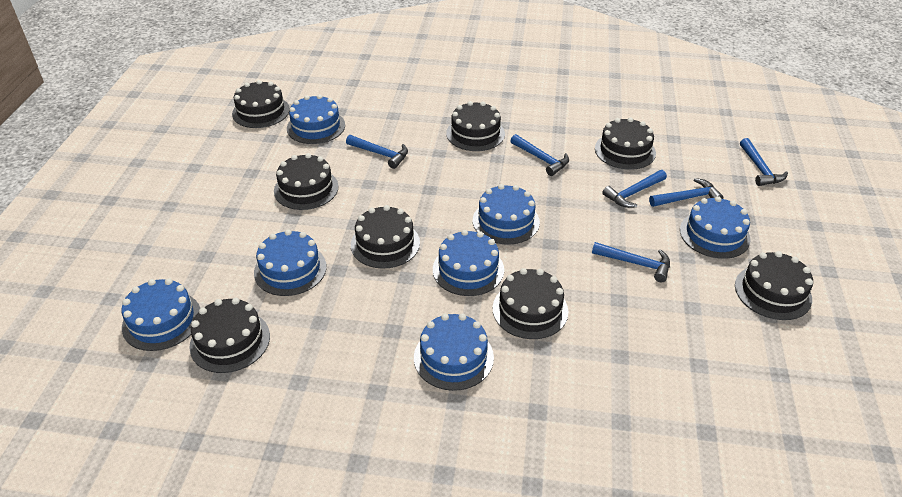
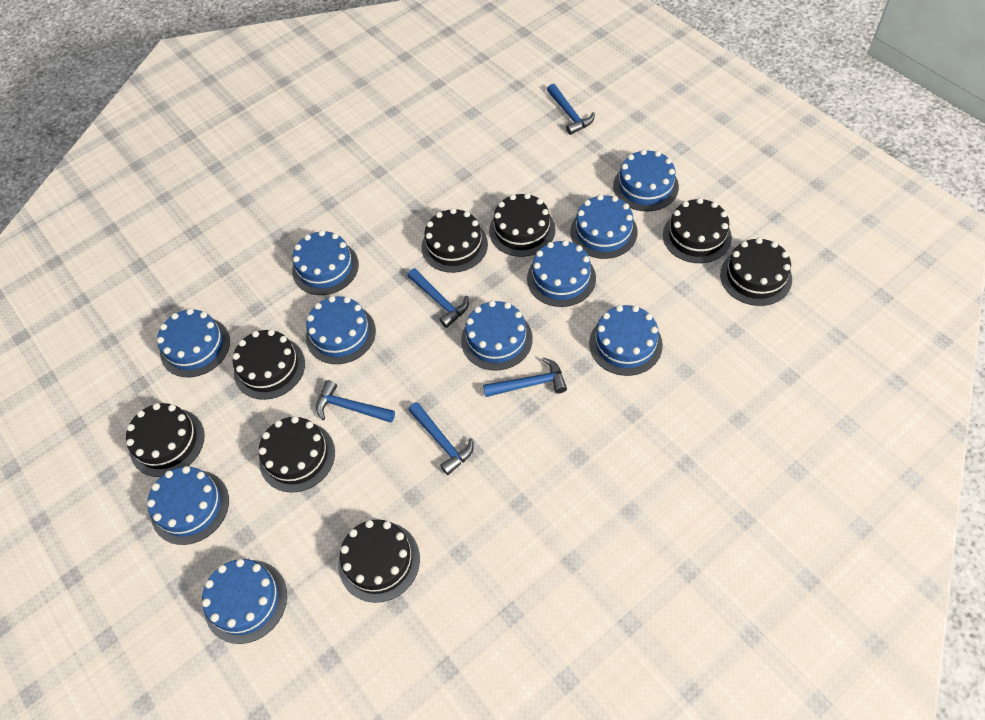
blue cake: 7 -> 10
blue hammer: 6 -> 5

